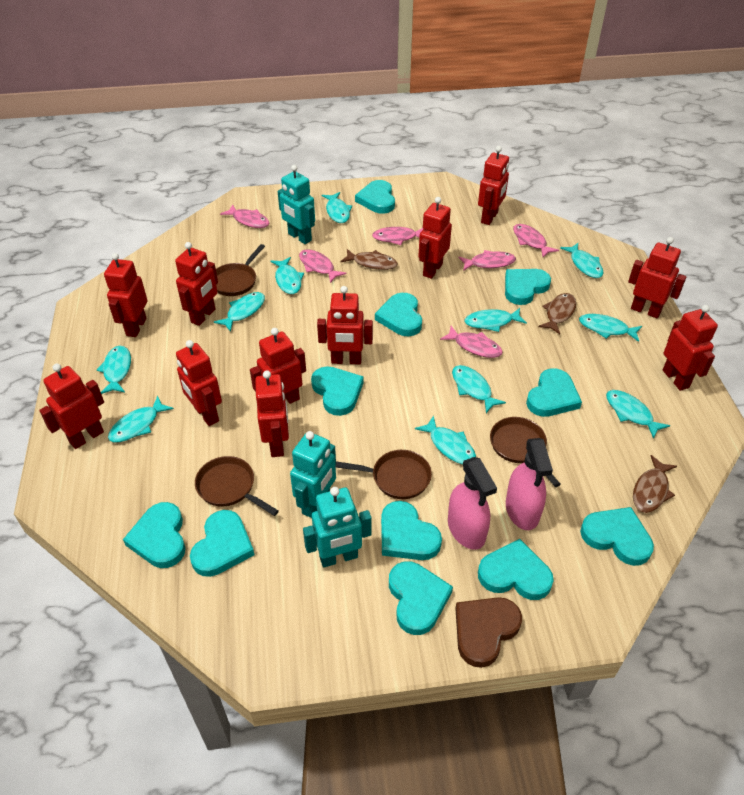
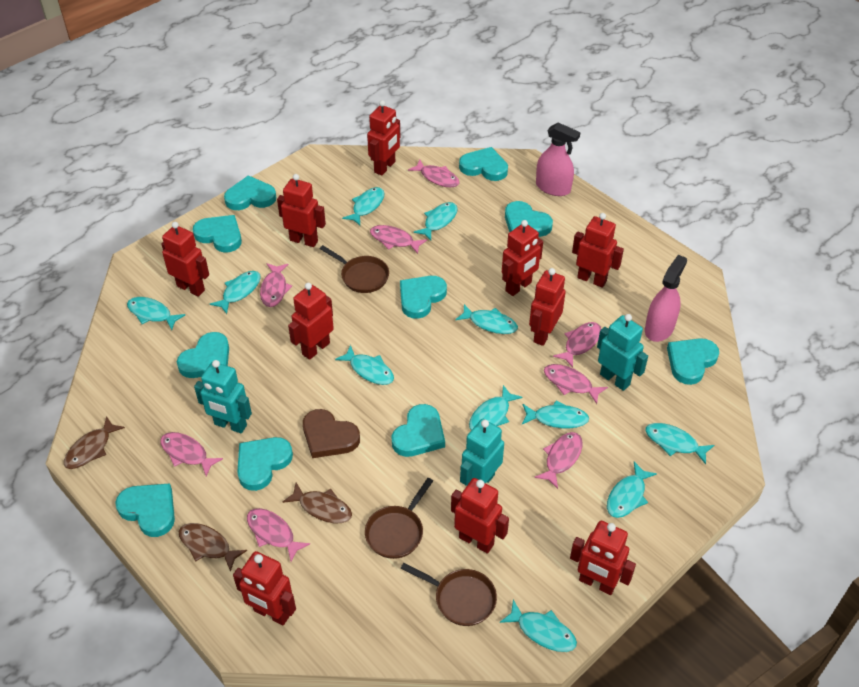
brown pan: 4 -> 3
pink fish: 6 -> 8
red robot: 11 -> 10
turquoise heart: 11 -> 10

